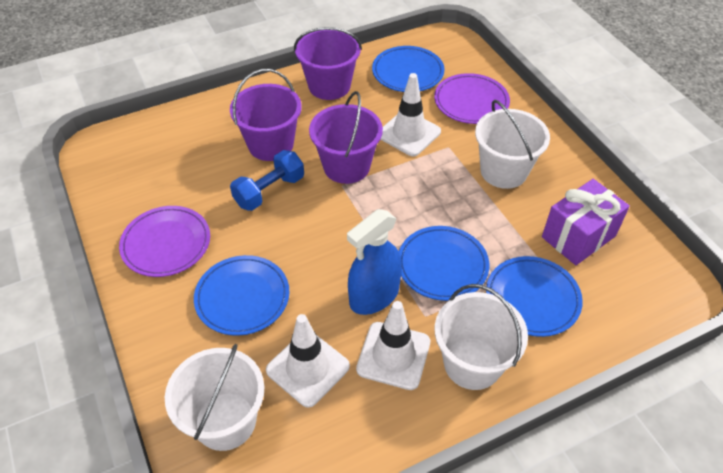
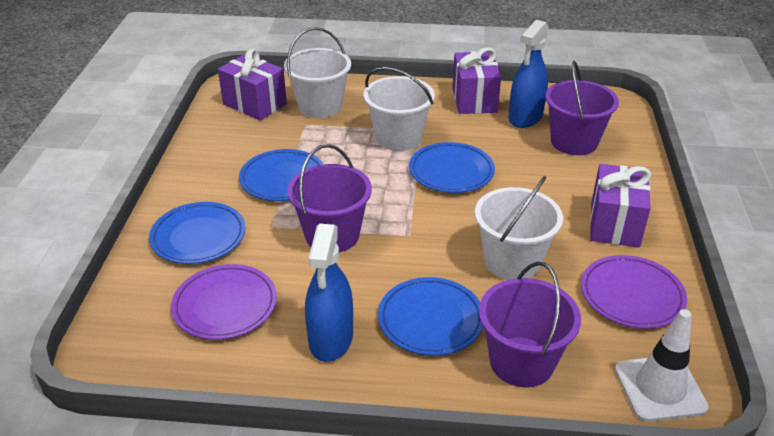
blue dumbbell: 1 -> 0
blue spray bottle: 1 -> 2
purple gift: 1 -> 3
white traffic cone: 3 -> 1

